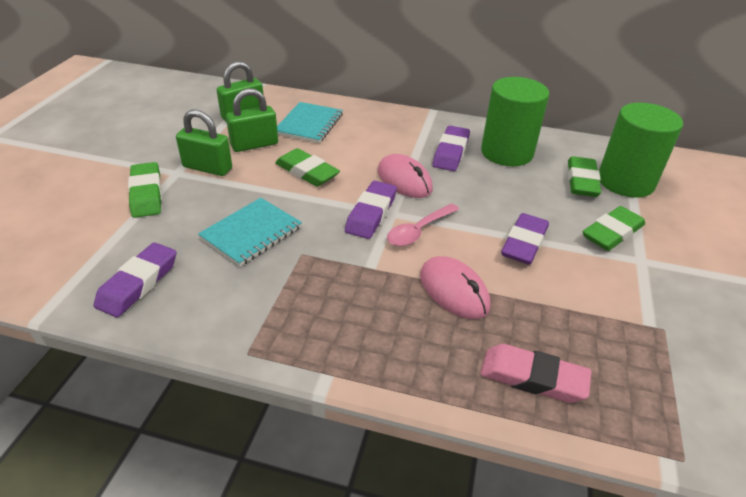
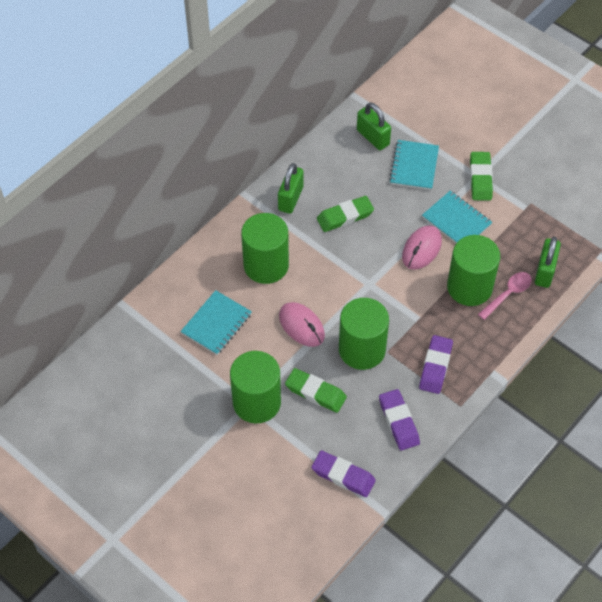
green cylinder: 2 -> 4
green eraser: 4 -> 3
pink eraser: 1 -> 0
purple eraser: 4 -> 3
turquoise notebook: 2 -> 3

